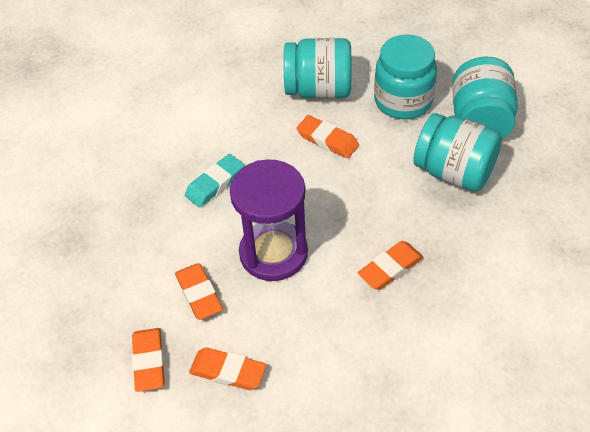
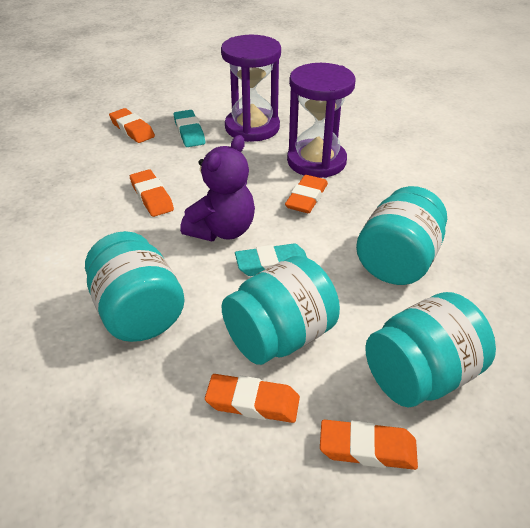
purple hourglass: 1 -> 2
purple teddy bear: 0 -> 1
turquoise eraser: 1 -> 2

